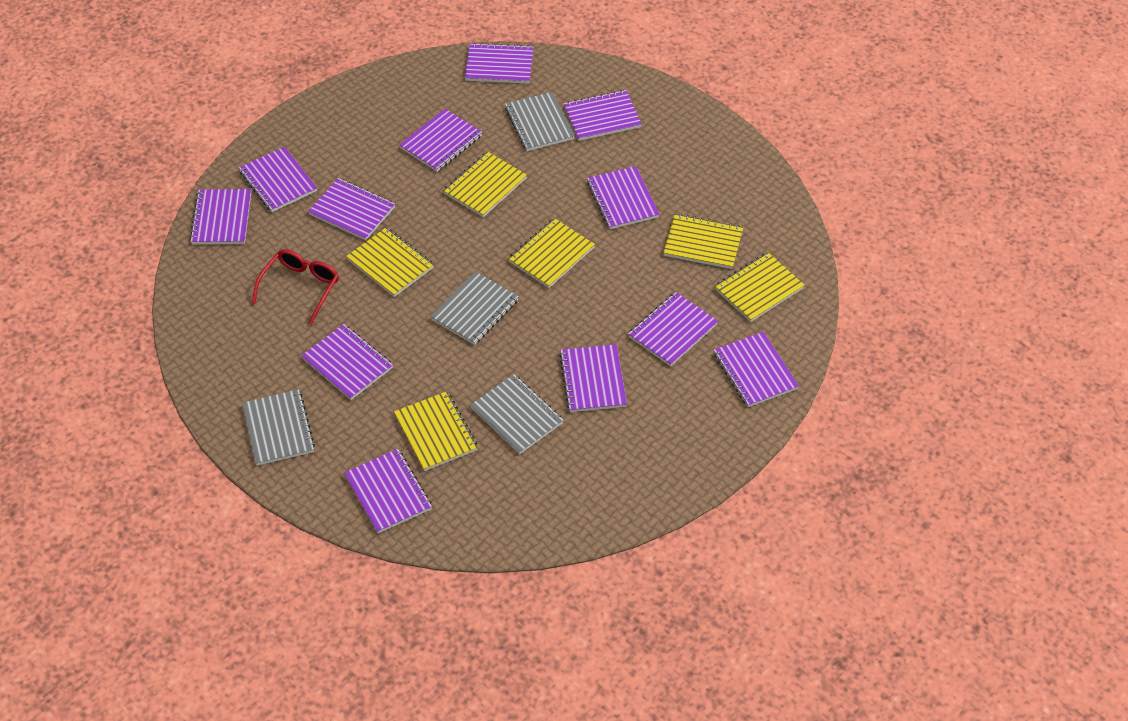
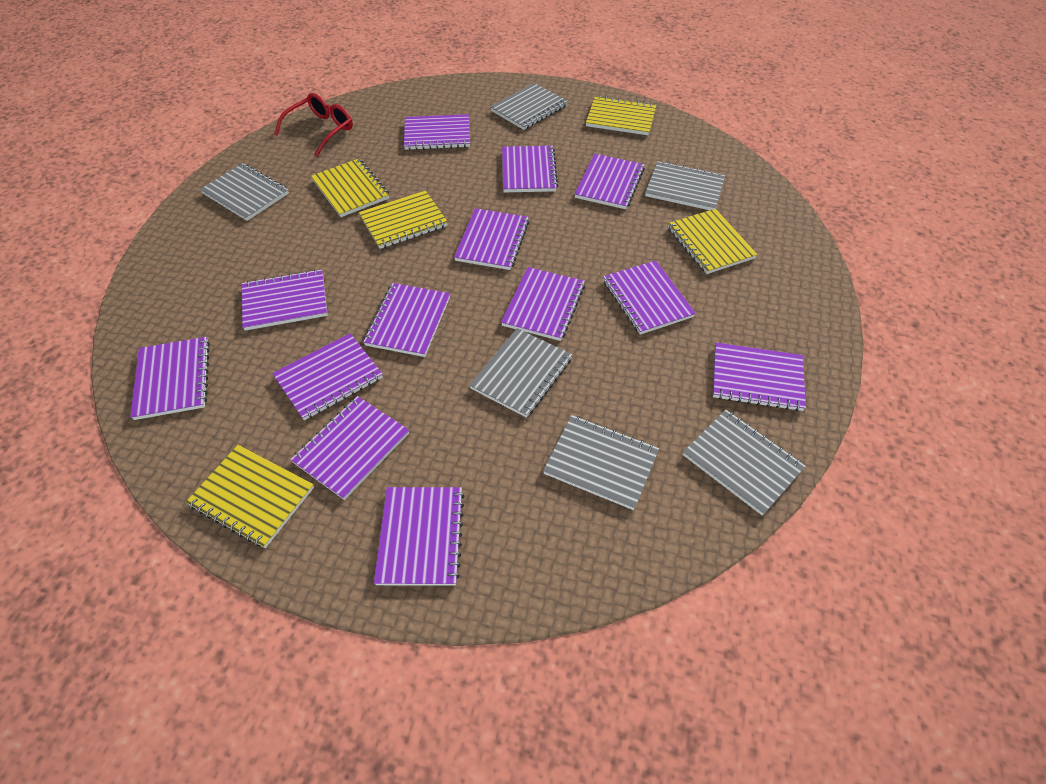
grey notebook: 4 -> 6
purple notebook: 12 -> 13
yellow notebook: 6 -> 5

